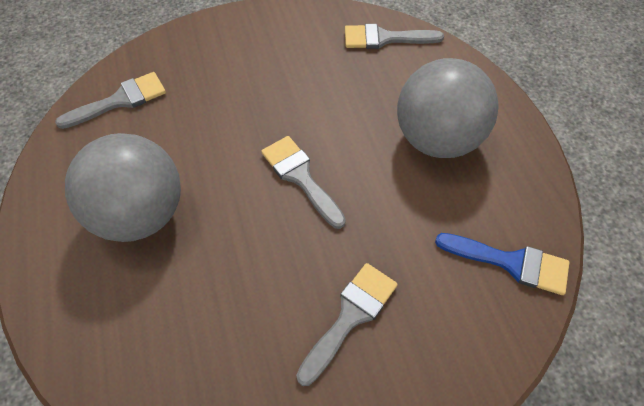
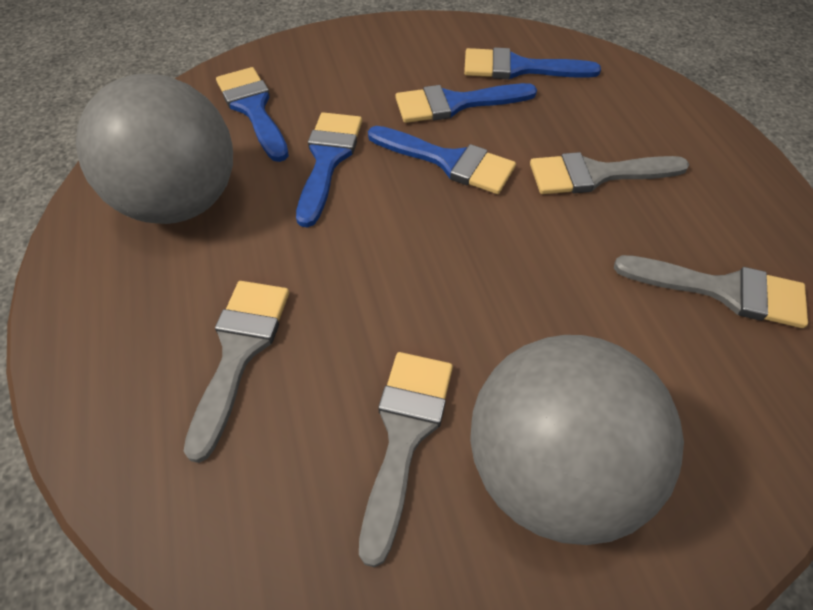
blue brush: 1 -> 5

